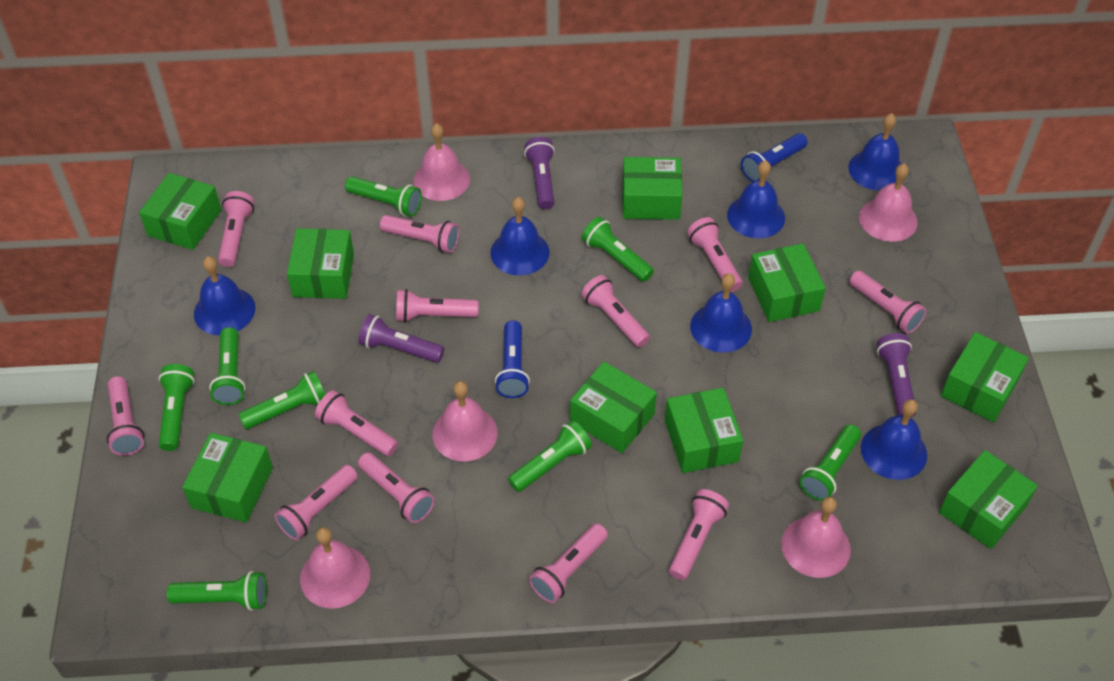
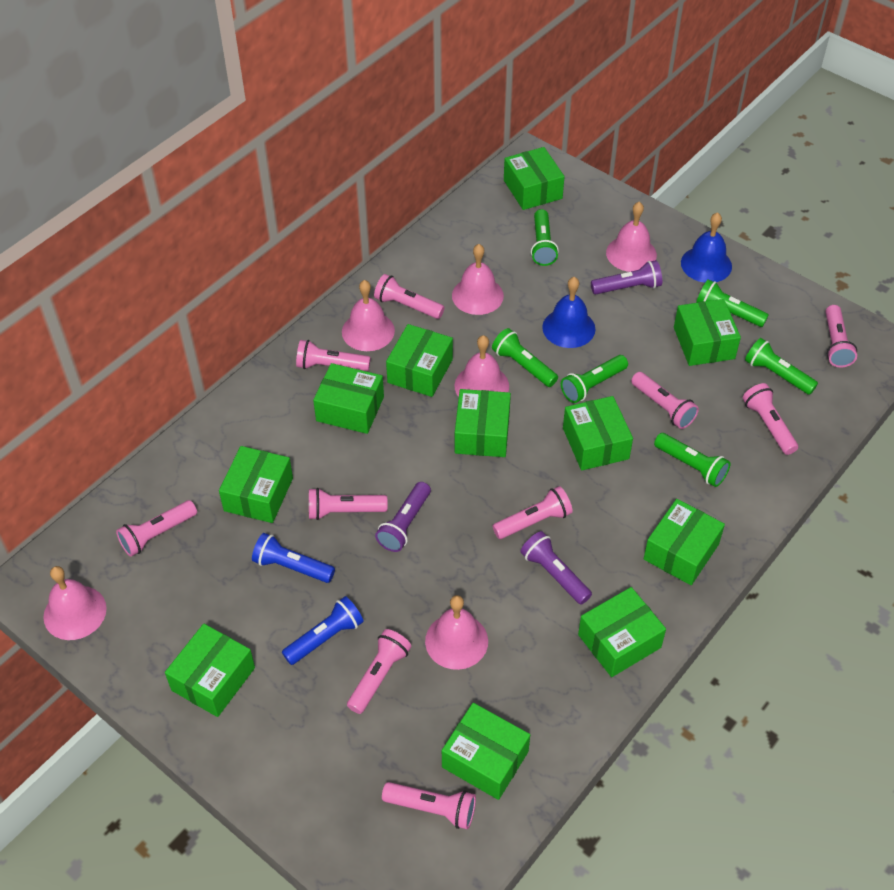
blue bell: 6 -> 2
green box: 9 -> 11
green flashlight: 8 -> 6
pink bell: 5 -> 6
pink flashlight: 12 -> 10

